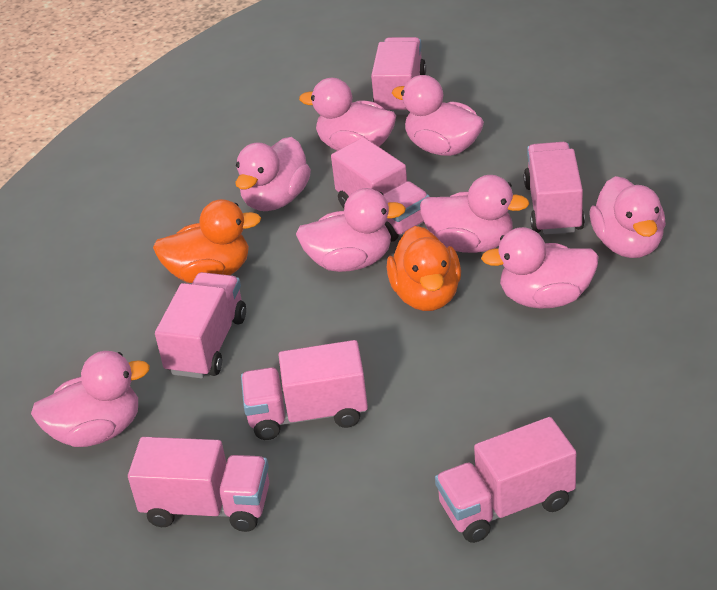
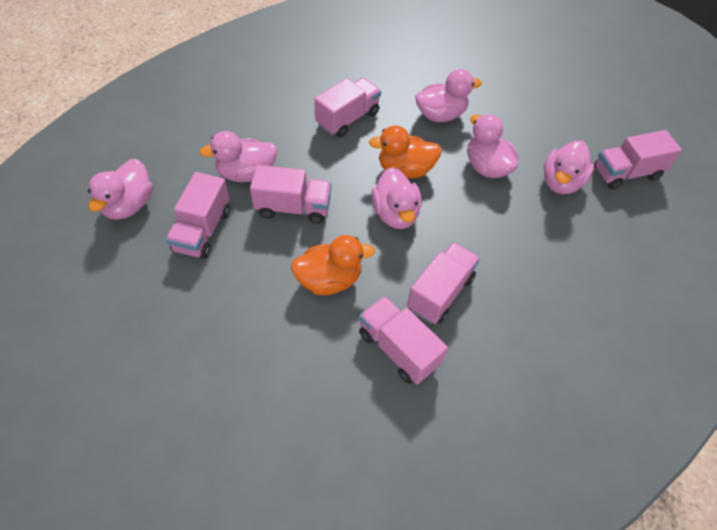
pink duck: 8 -> 6
pink truck: 7 -> 6

